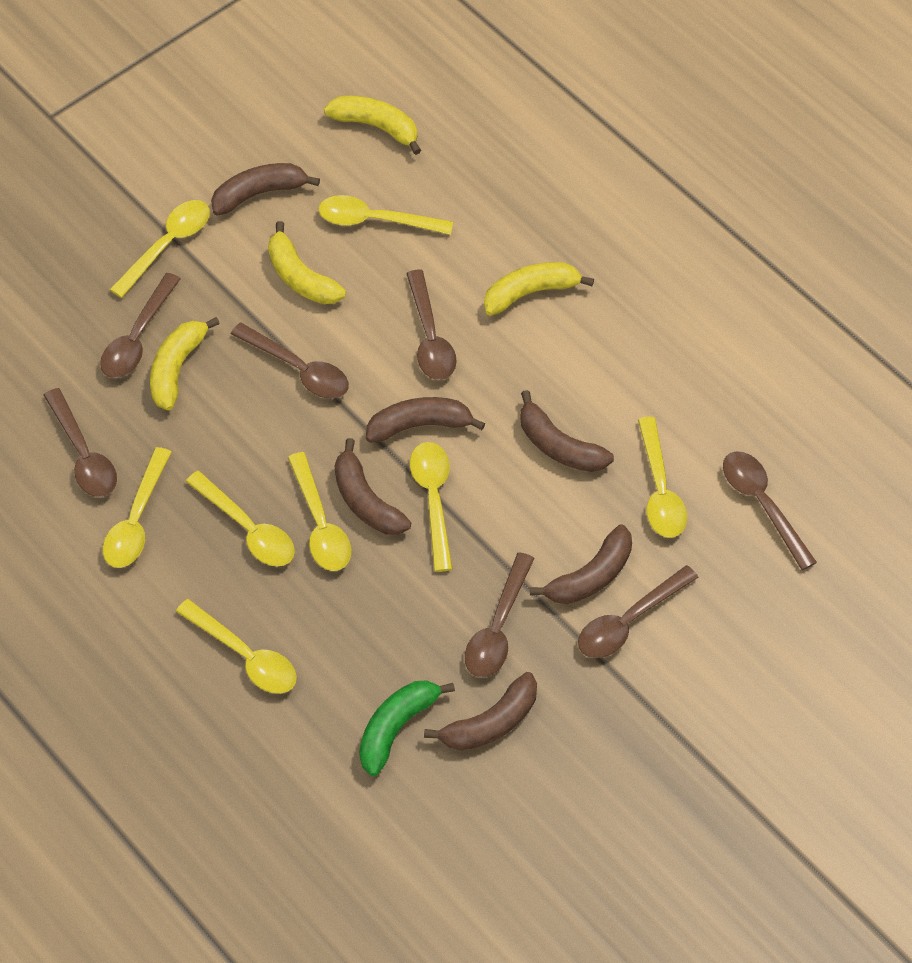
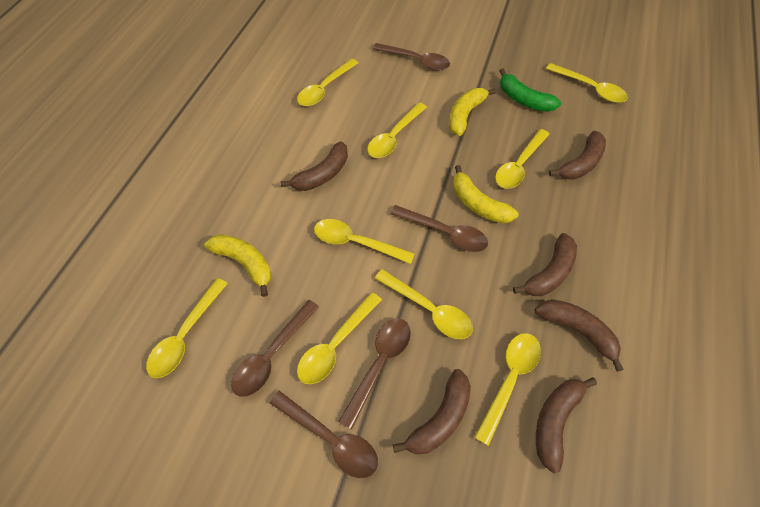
brown spoon: 7 -> 5
yellow banana: 4 -> 3
yellow spoon: 8 -> 9

